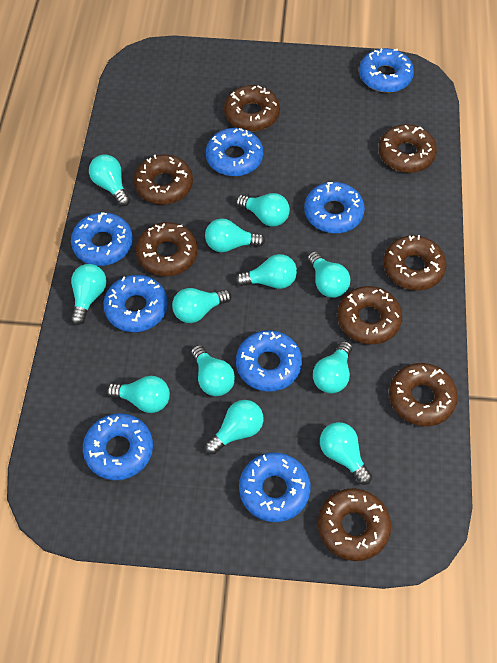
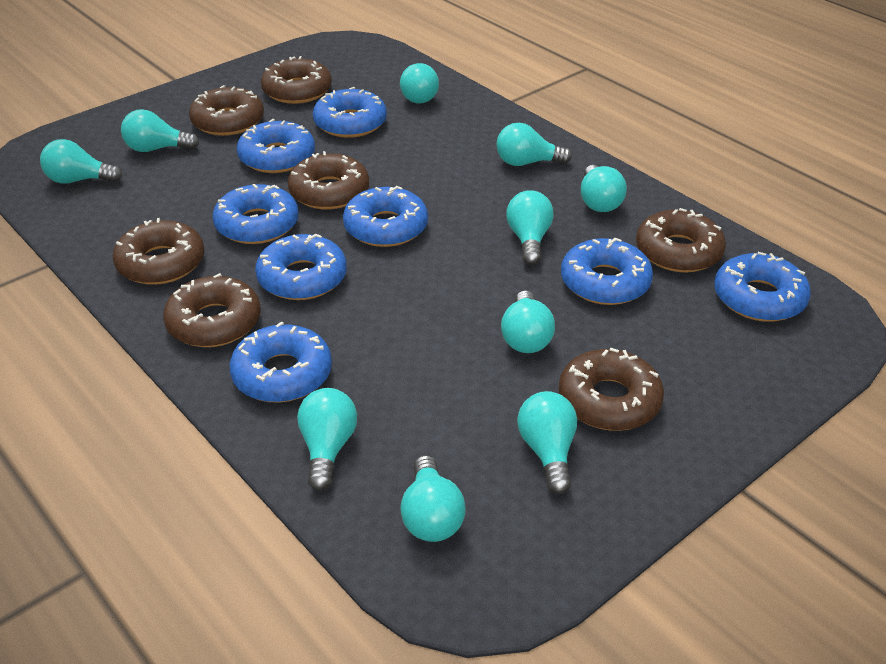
brown donut: 8 -> 7
turquoise light bulb: 12 -> 10

